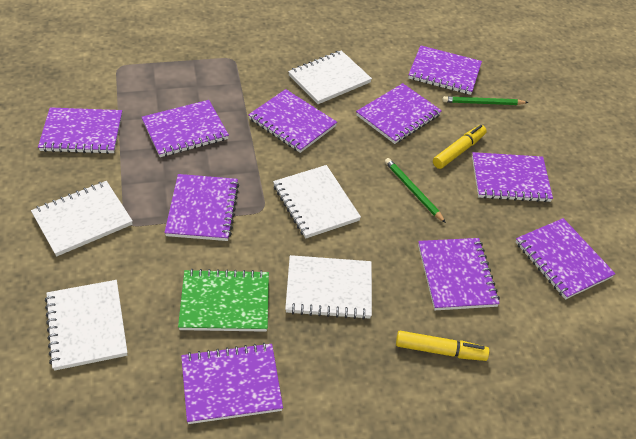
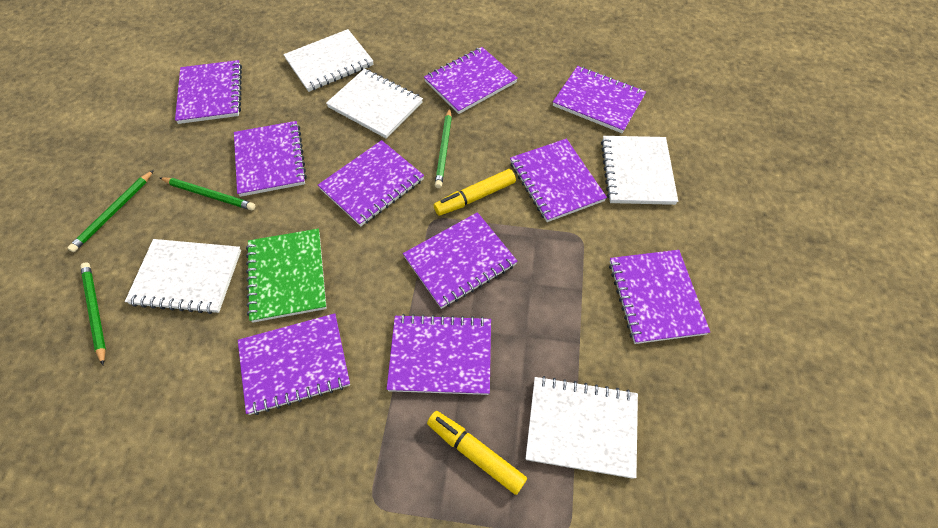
green pencil: 2 -> 4

